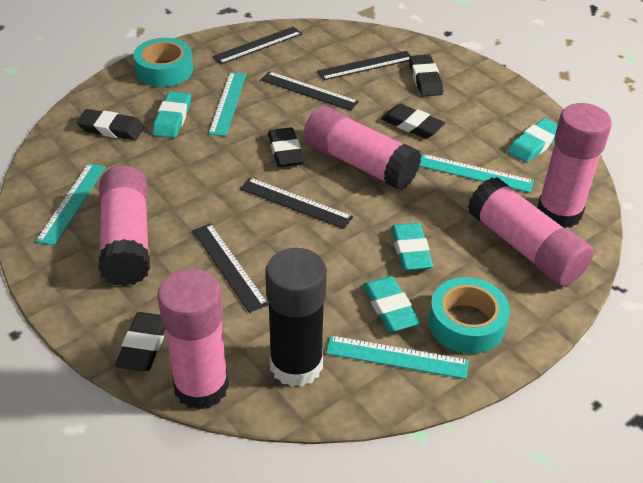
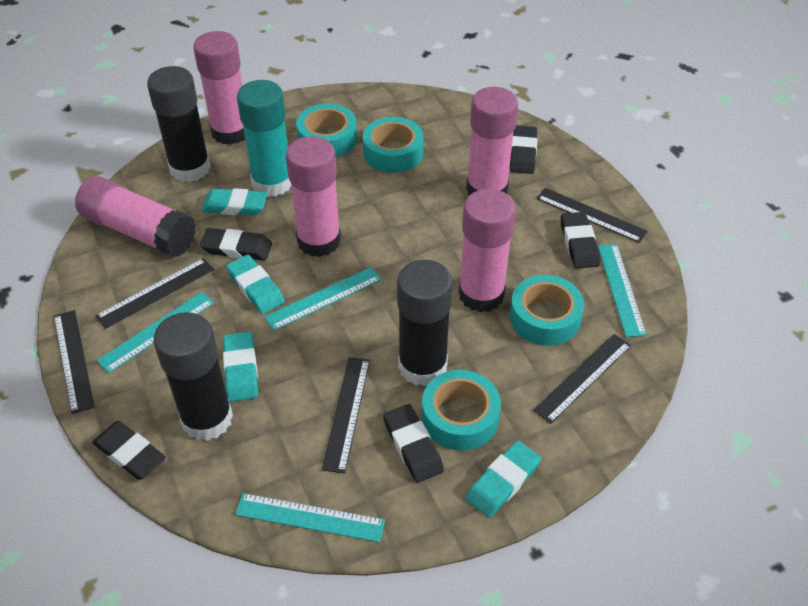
black glue stick: 1 -> 3
turquoise glue stick: 0 -> 1
turquoise tape: 2 -> 4

